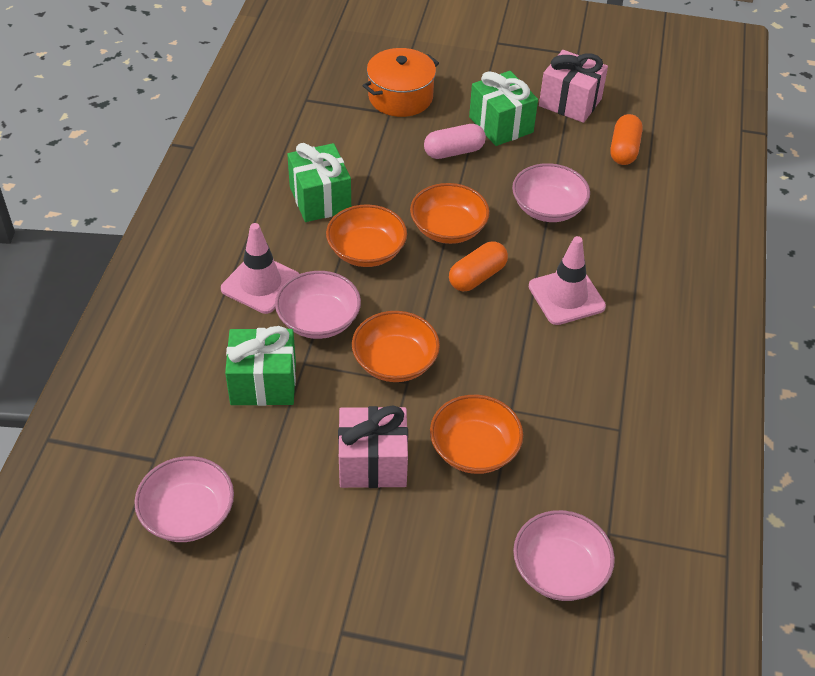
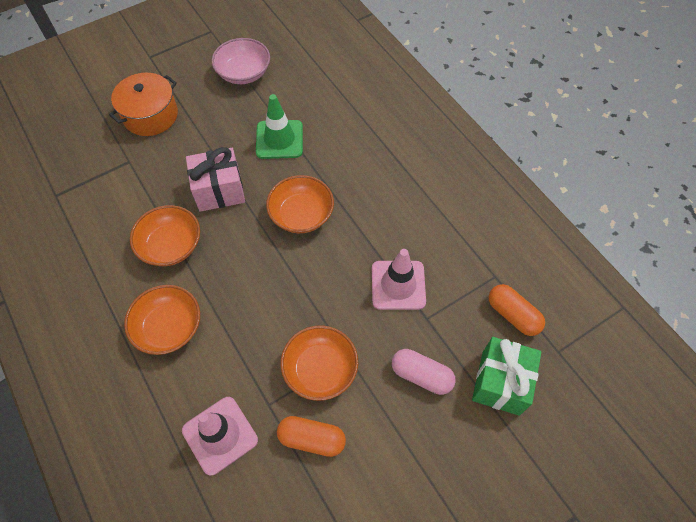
green gift: 3 -> 1
green traffic cone: 0 -> 1
pink bowl: 4 -> 1
pink gift: 2 -> 1

